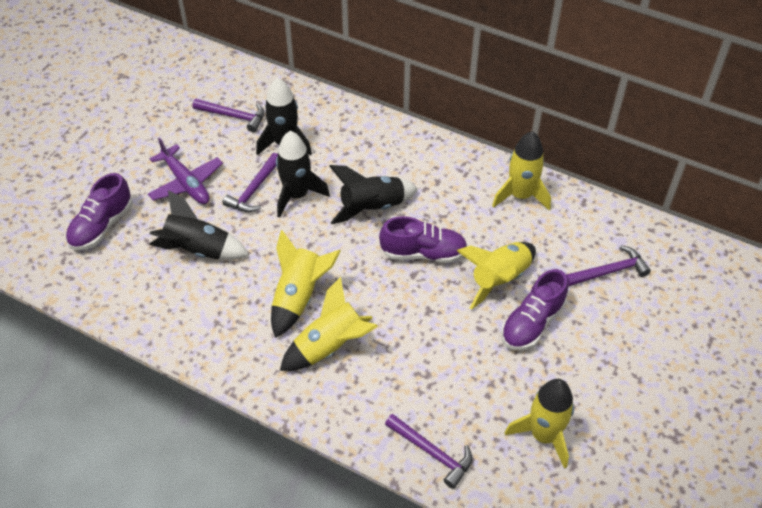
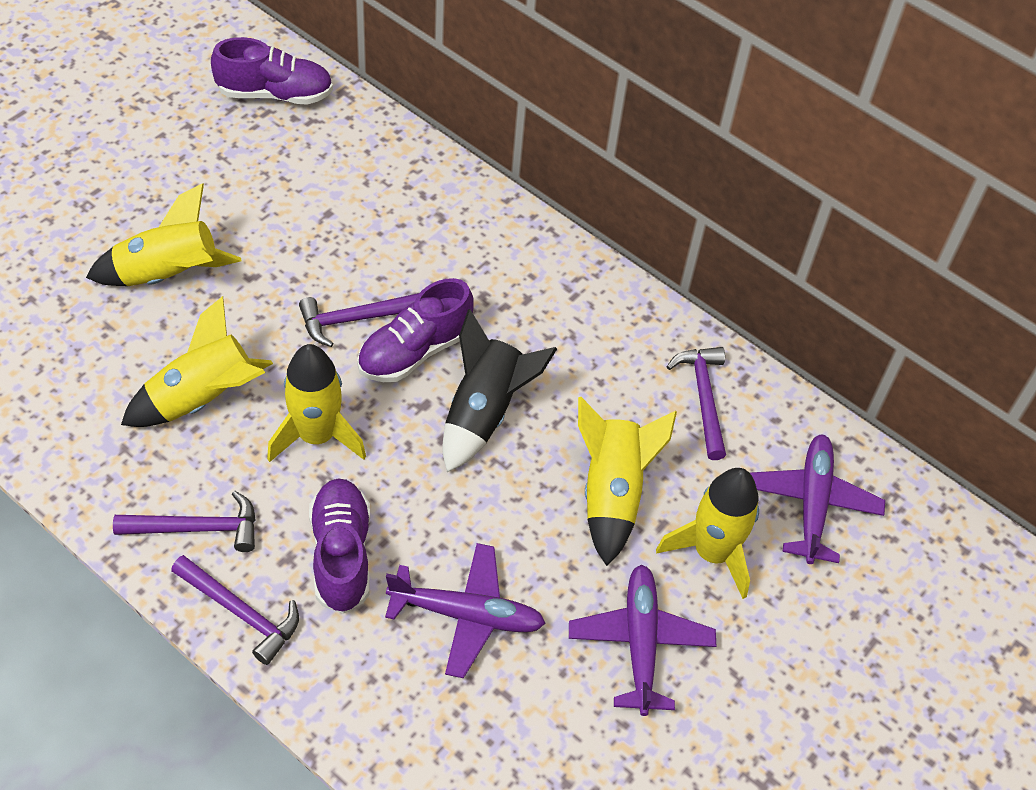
black rocket: 4 -> 1
purple plane: 1 -> 3

